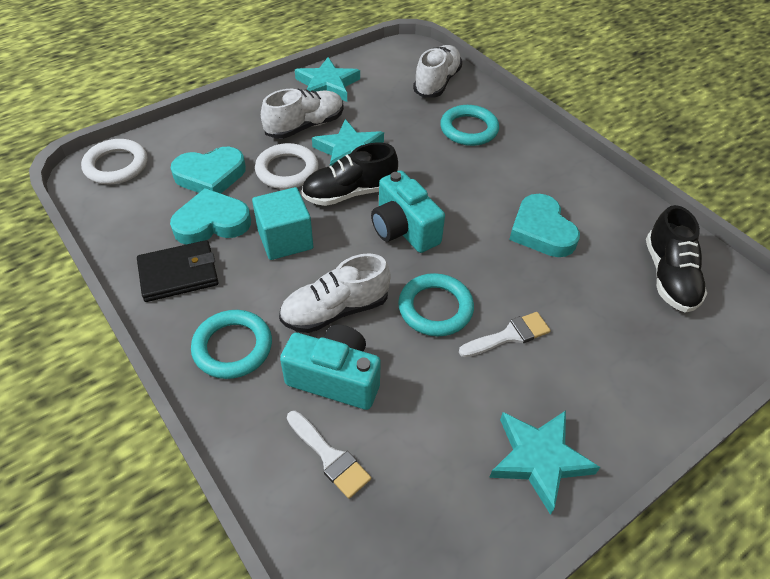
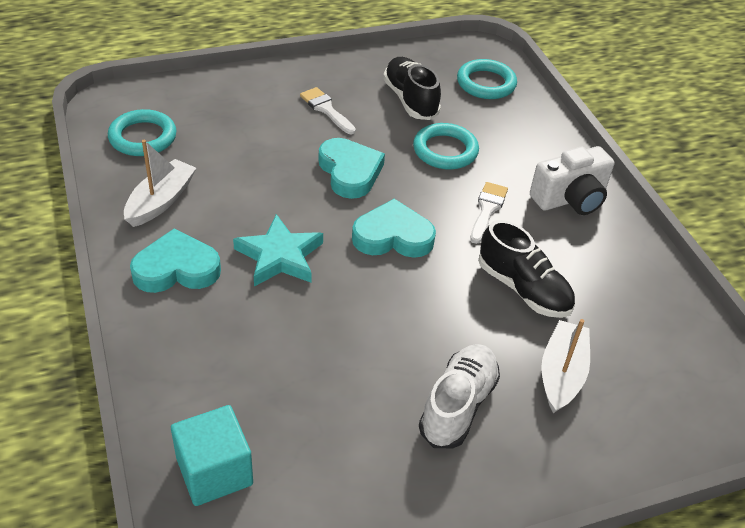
black wallet: 1 -> 0
turquoise camera: 2 -> 0
turquoise star: 3 -> 1
white boat: 0 -> 2
white camera: 0 -> 1
white ring: 2 -> 0
white shoe: 3 -> 1

